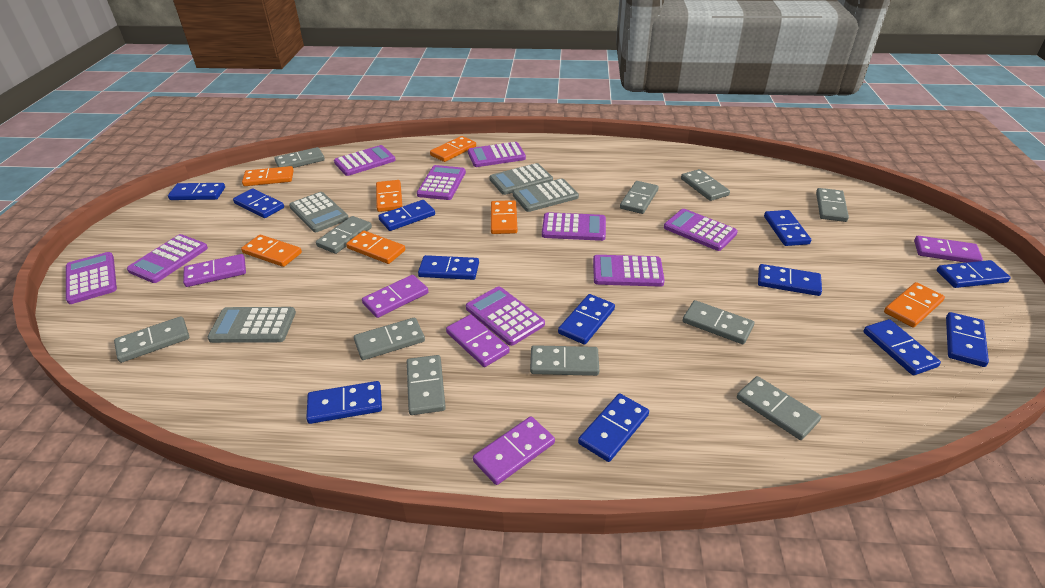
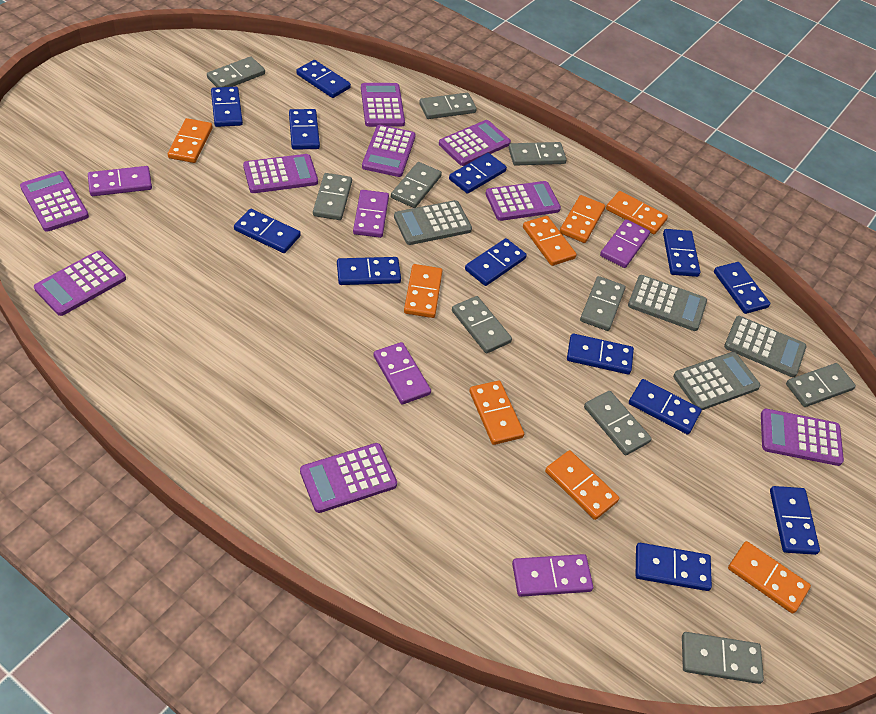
blue domino: 12 -> 13
grey domino: 11 -> 10
orange domino: 7 -> 8

